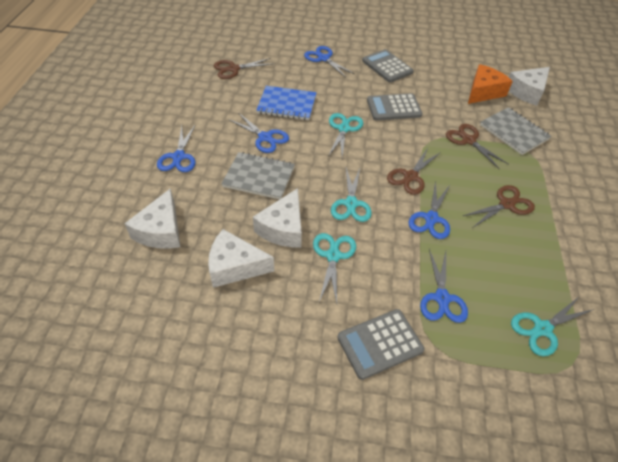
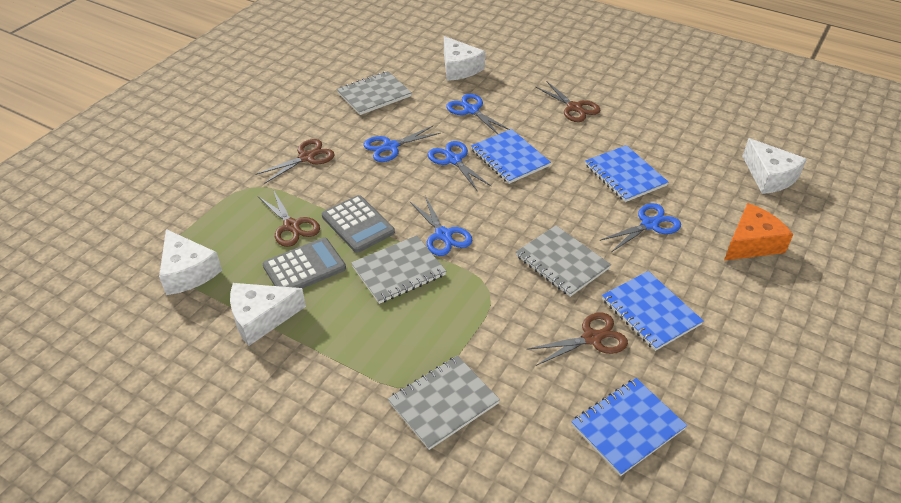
blue notebook: 1 -> 4
grey calculator: 3 -> 2
grey notebook: 2 -> 4
turquoise scissors: 4 -> 0

